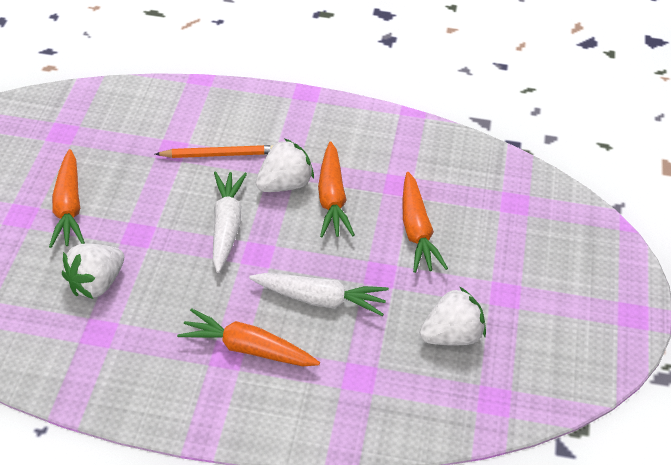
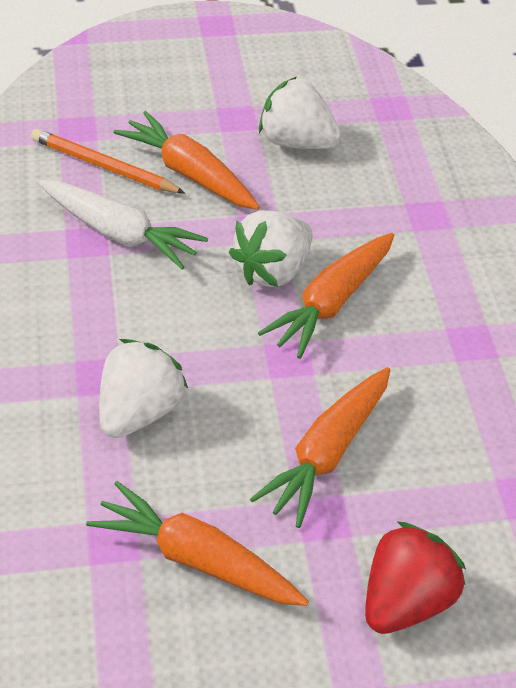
red strawberry: 0 -> 1
white carrot: 2 -> 1

